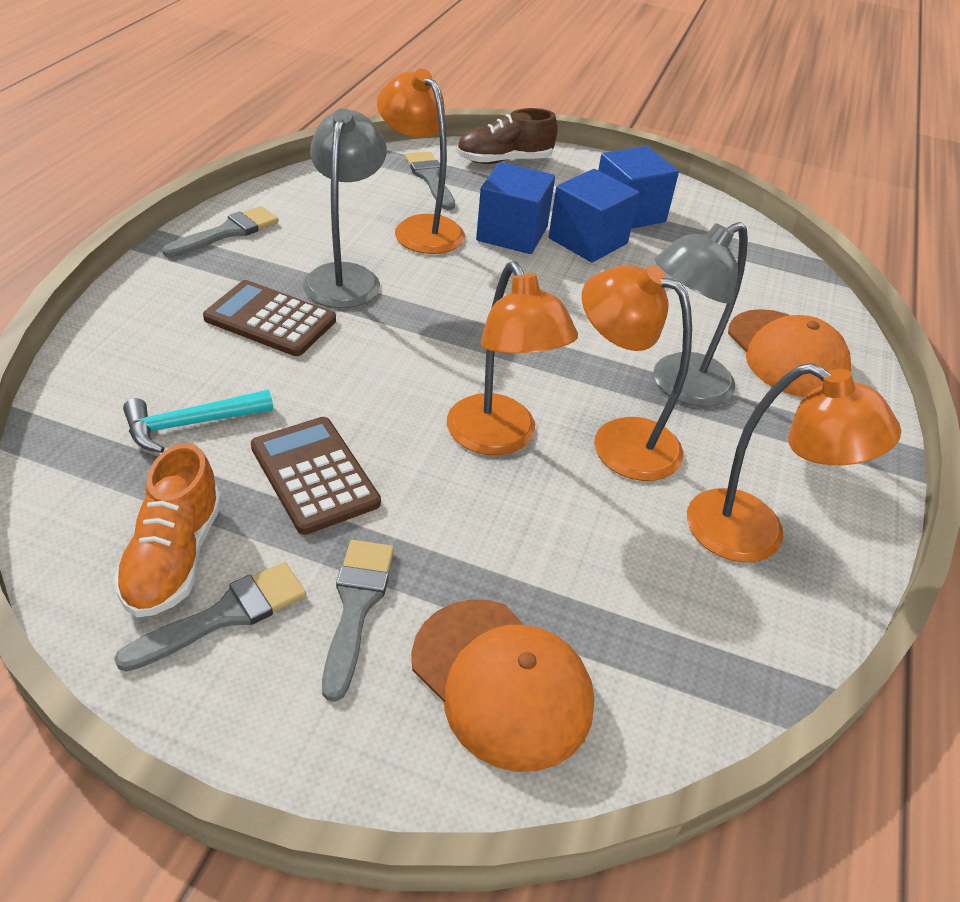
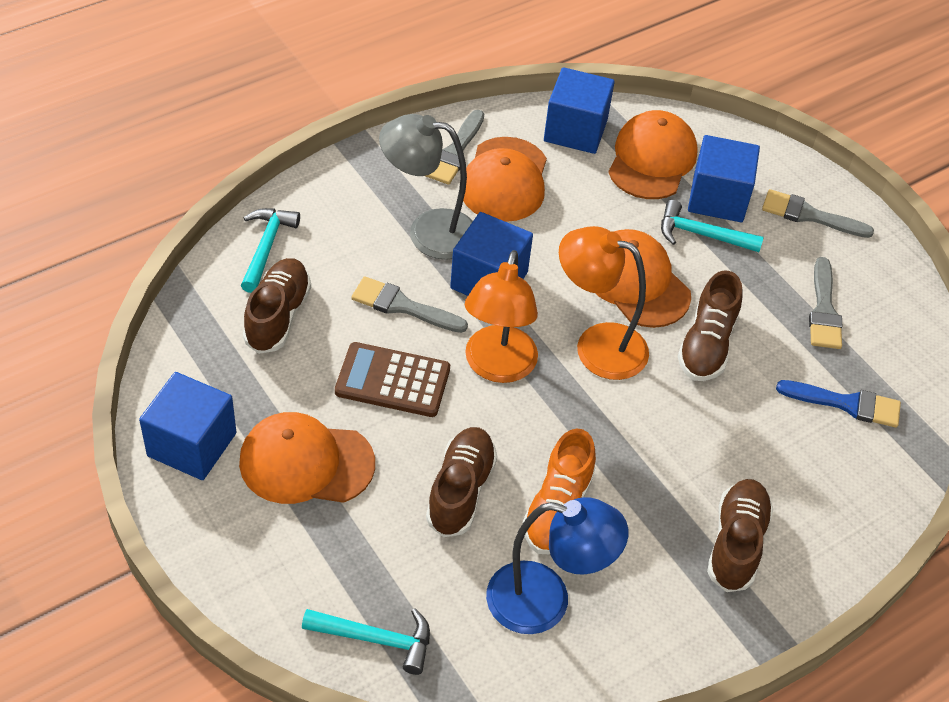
blue brush: 0 -> 1
blue cube: 3 -> 4
blue lamp: 0 -> 1
brown calculator: 2 -> 1
brown shoe: 1 -> 4
grey lamp: 2 -> 1
orange cap: 2 -> 4
orange lamp: 4 -> 2
turquoise hammer: 1 -> 3

